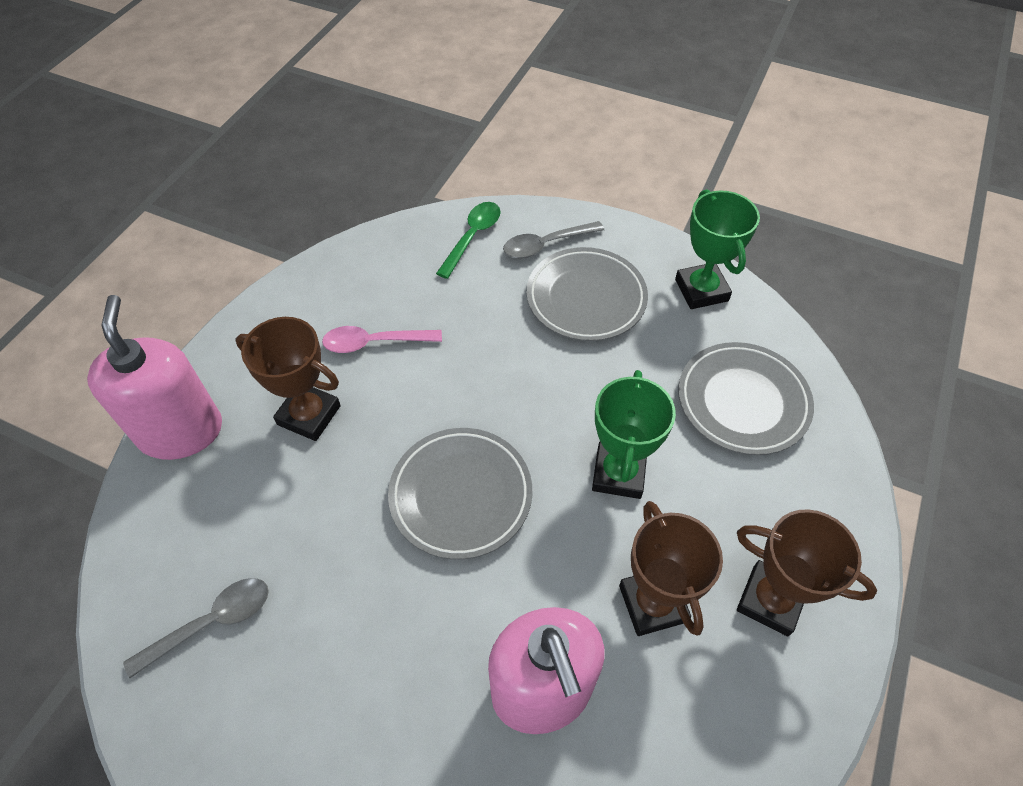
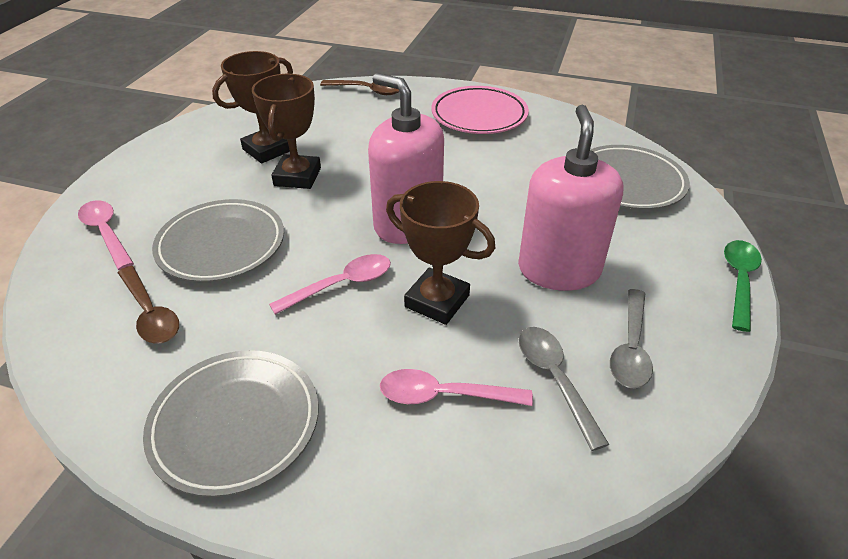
brown spoon: 0 -> 2
green trophy: 2 -> 0
pink plate: 0 -> 1
pink spoon: 1 -> 3

